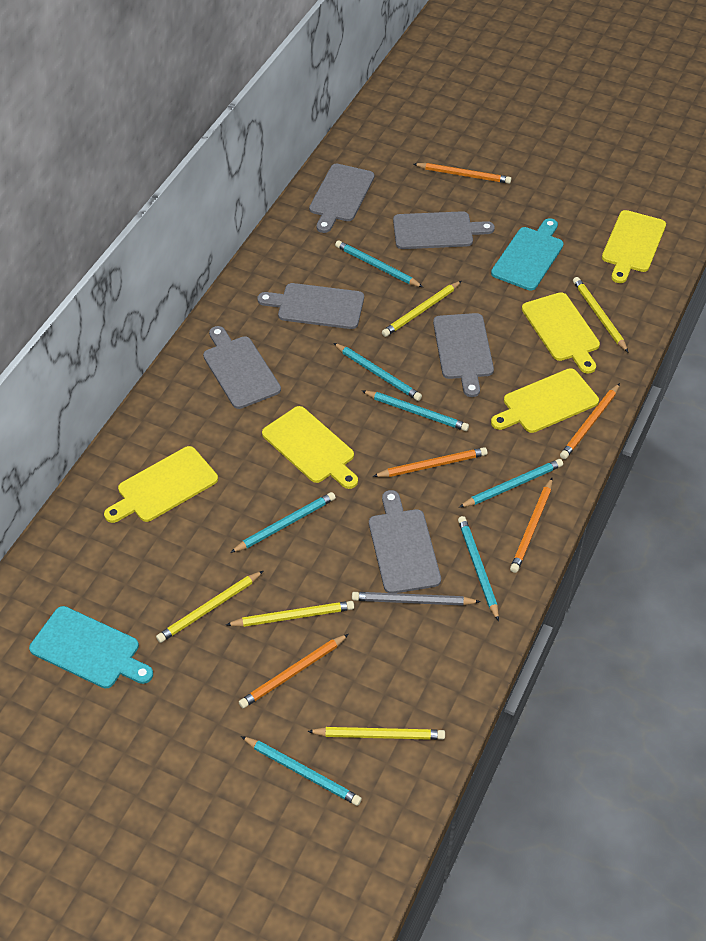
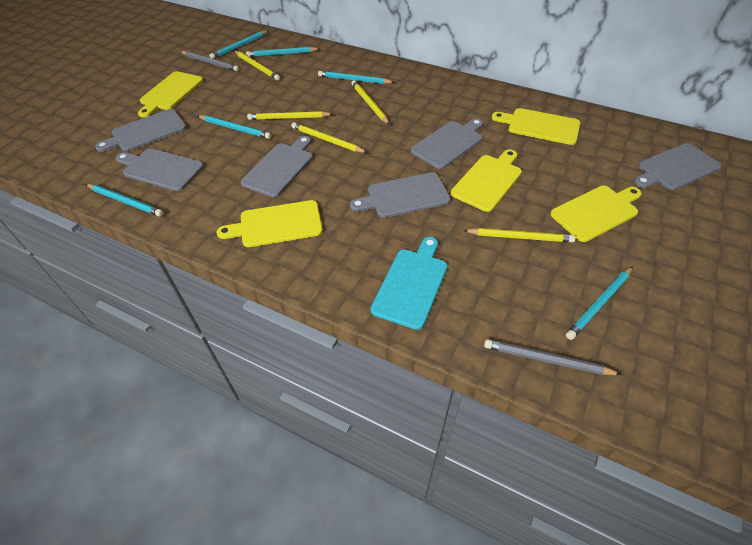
grey pencil: 1 -> 2
orange pencil: 5 -> 0
turquoise cutting board: 2 -> 1
turquoise pencil: 7 -> 6

